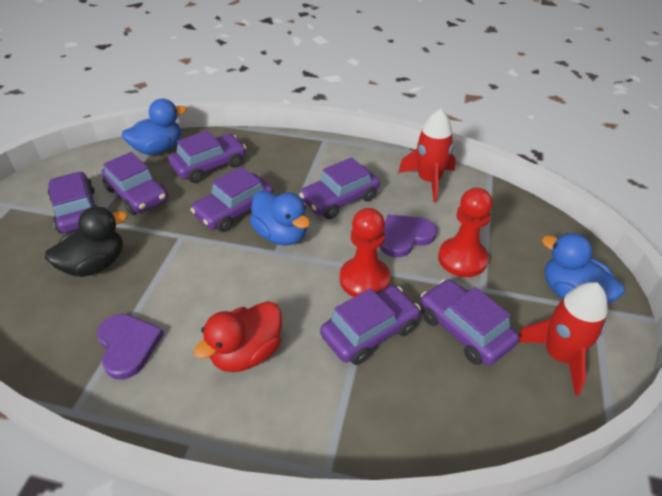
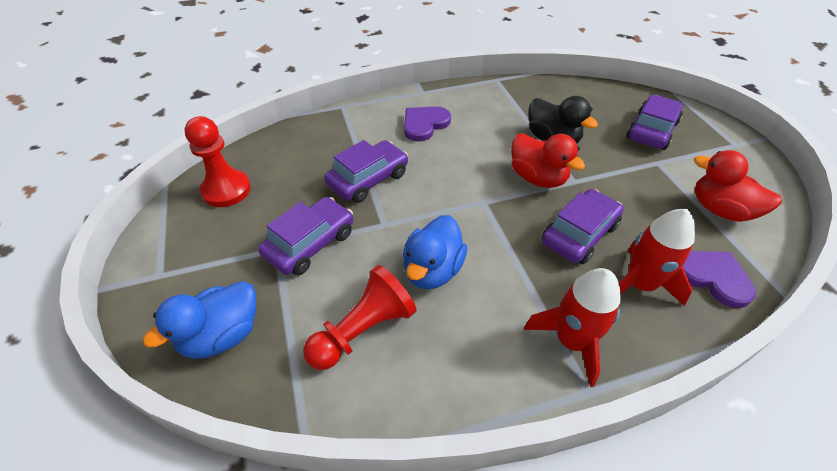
blue duck: 3 -> 2
purple car: 7 -> 4
red duck: 1 -> 2

